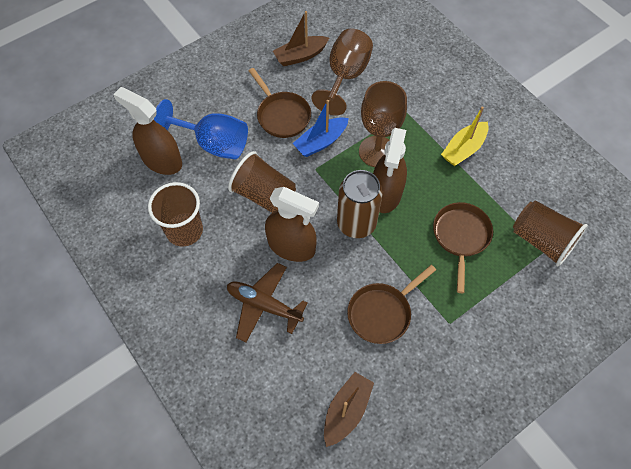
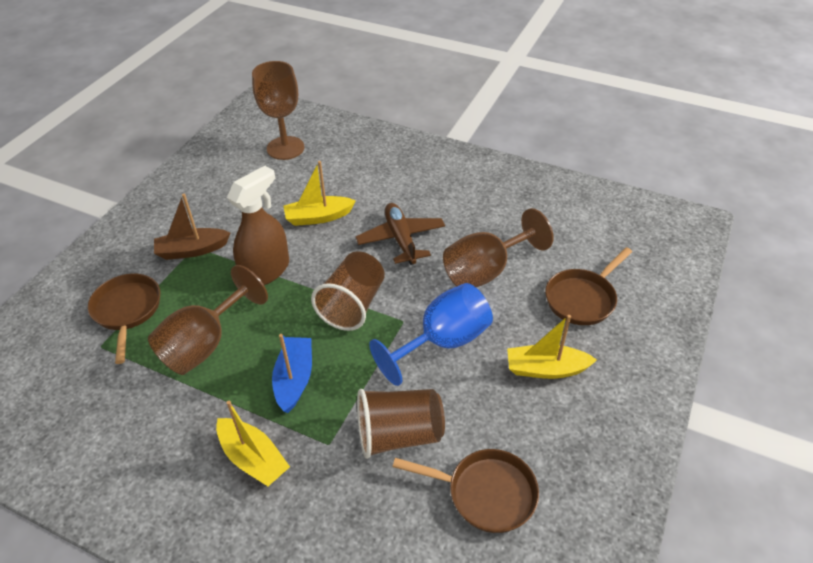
brown boat: 2 -> 1
brown can: 1 -> 0
brown cup: 3 -> 2
brown goblet: 2 -> 3
brown spray bottle: 3 -> 1
yellow boat: 1 -> 3

